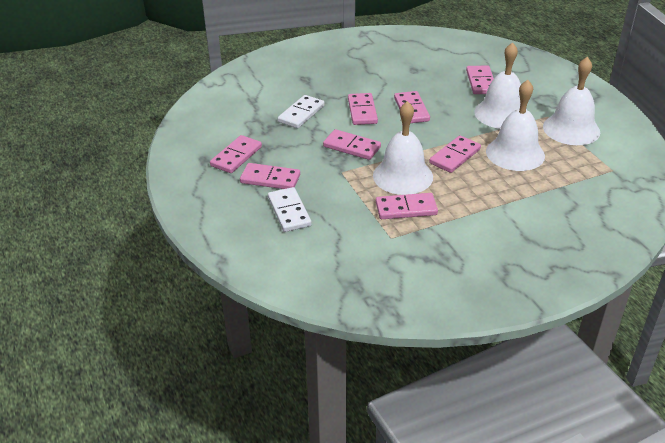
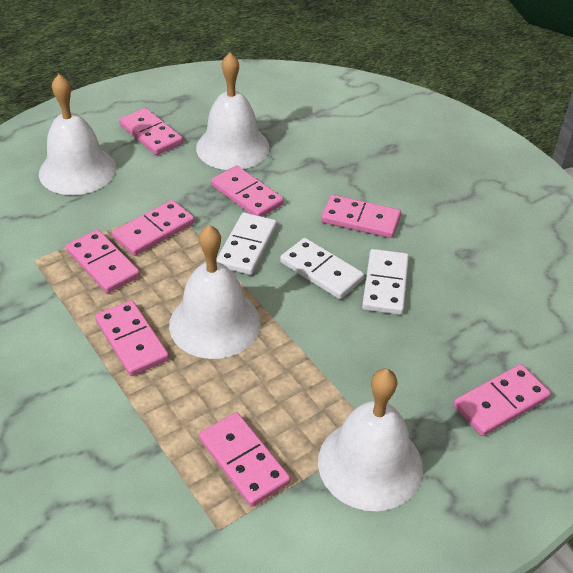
white domino: 2 -> 3

